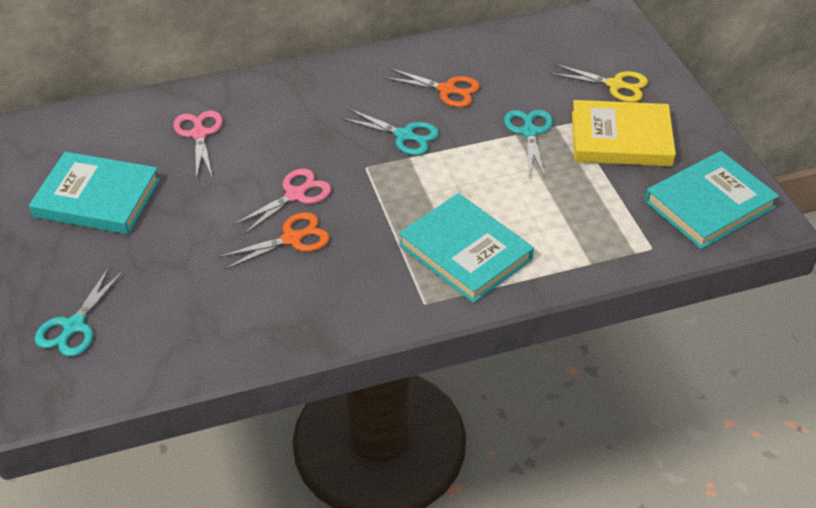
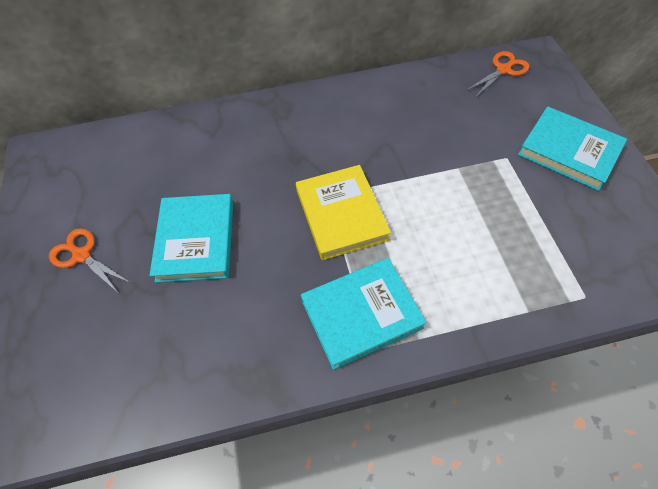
pink scissors: 2 -> 0
turquoise scissors: 3 -> 0
yellow scissors: 1 -> 0

